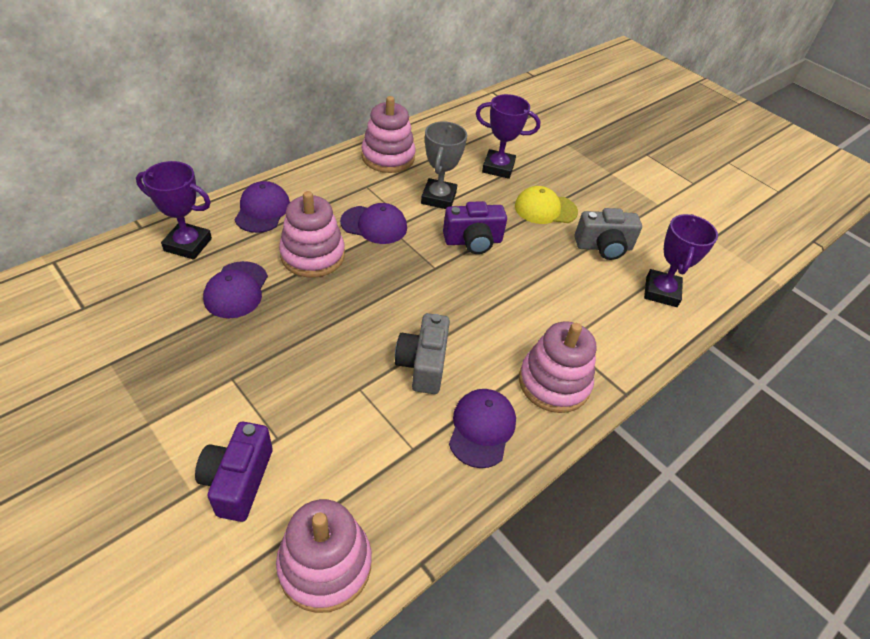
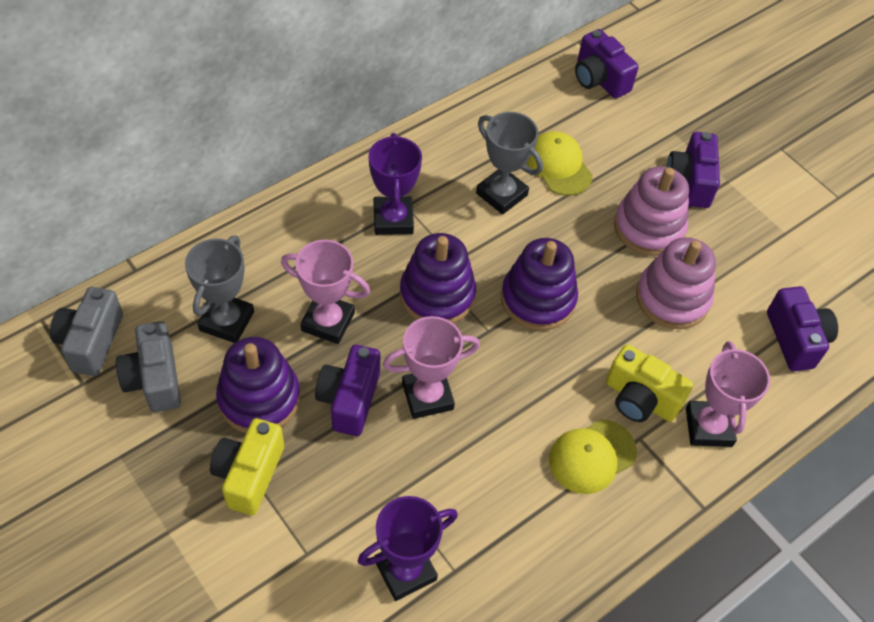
grey trophy: 1 -> 2
pink stacking toy: 4 -> 2
pink trophy: 0 -> 3
purple camera: 2 -> 4
purple cap: 4 -> 0
purple stacking toy: 0 -> 3
purple trophy: 3 -> 2
yellow camera: 0 -> 2
yellow cap: 1 -> 2

